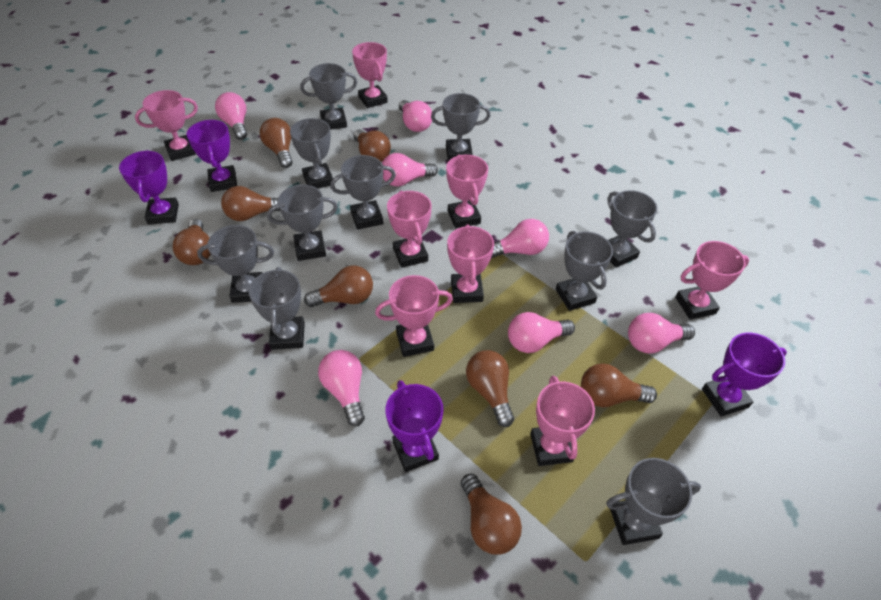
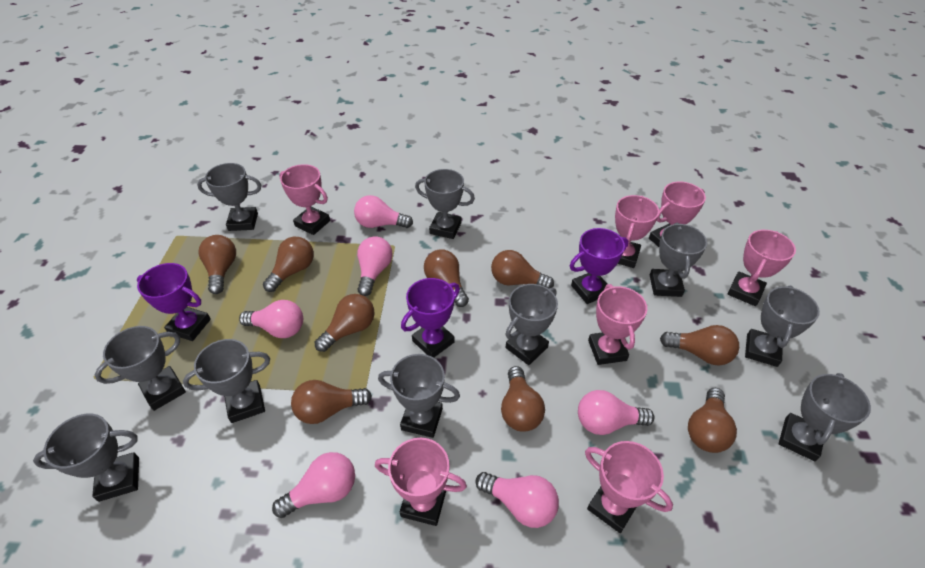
brown light bulb: 8 -> 9
pink light bulb: 7 -> 6
pink trophy: 8 -> 7
purple trophy: 4 -> 3

